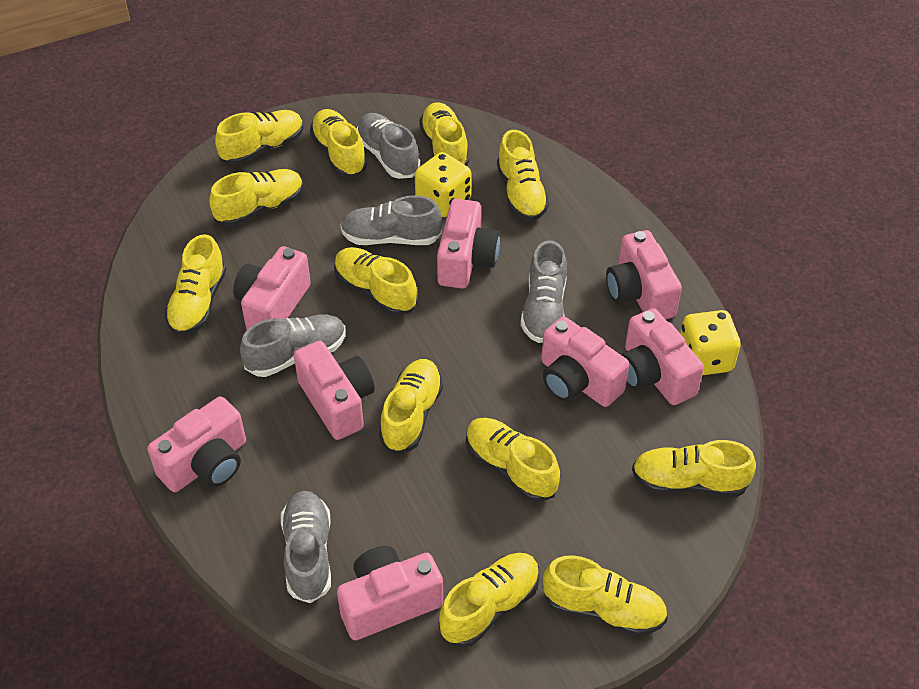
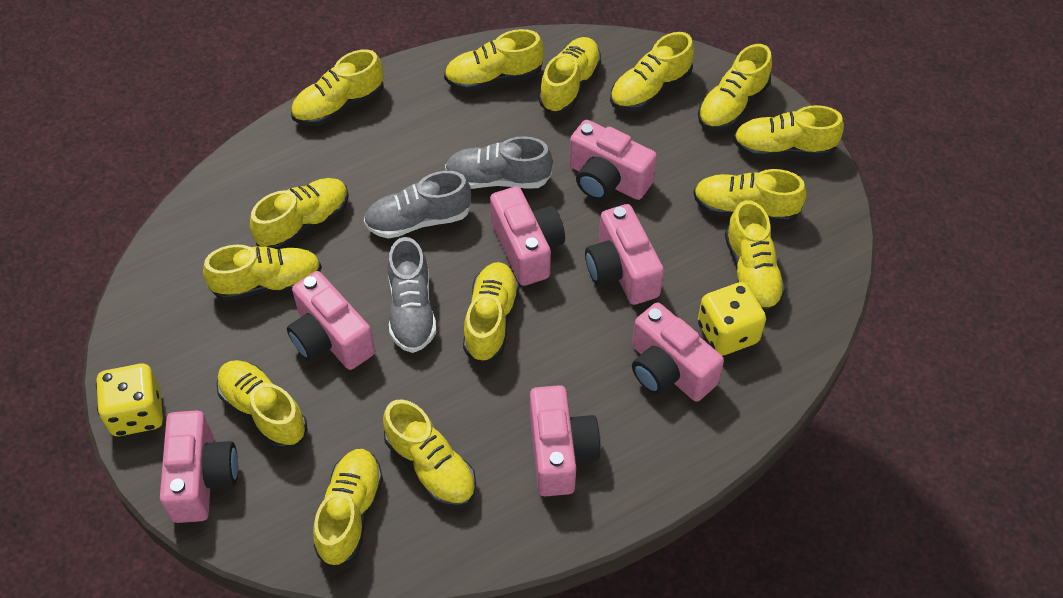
grey shoe: 5 -> 3
pink camera: 8 -> 7
yellow shoe: 12 -> 14

